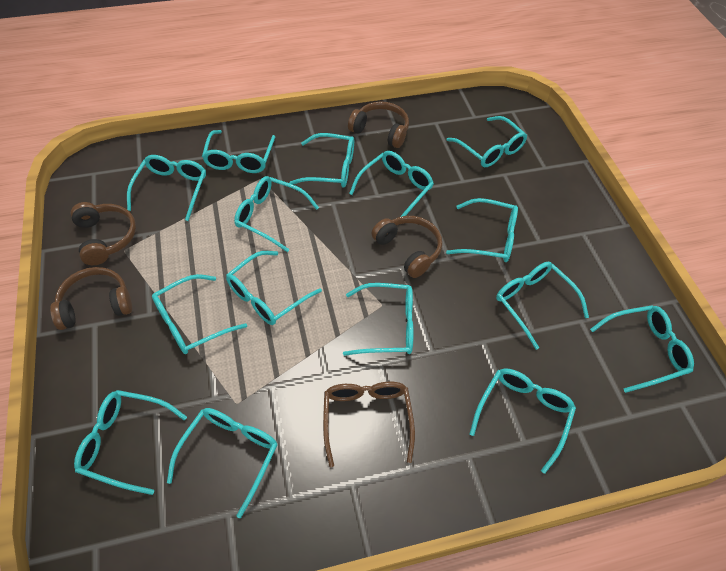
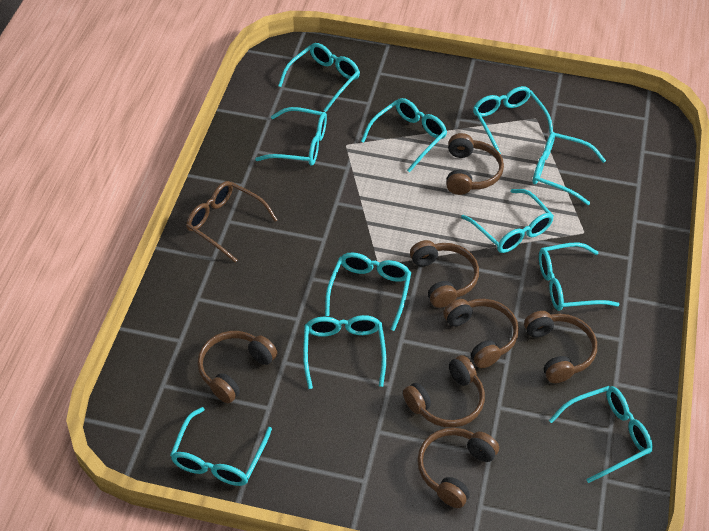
brown headphones: 4 -> 7
turquoise glasses: 15 -> 11

